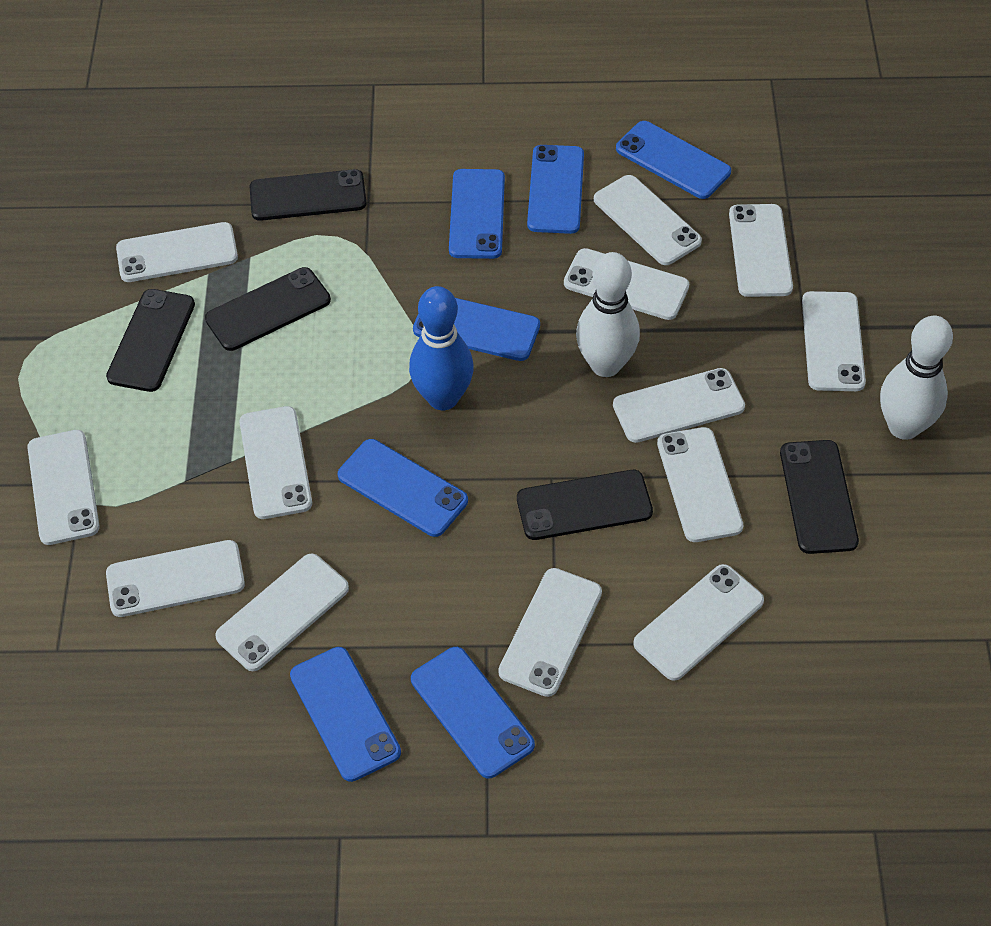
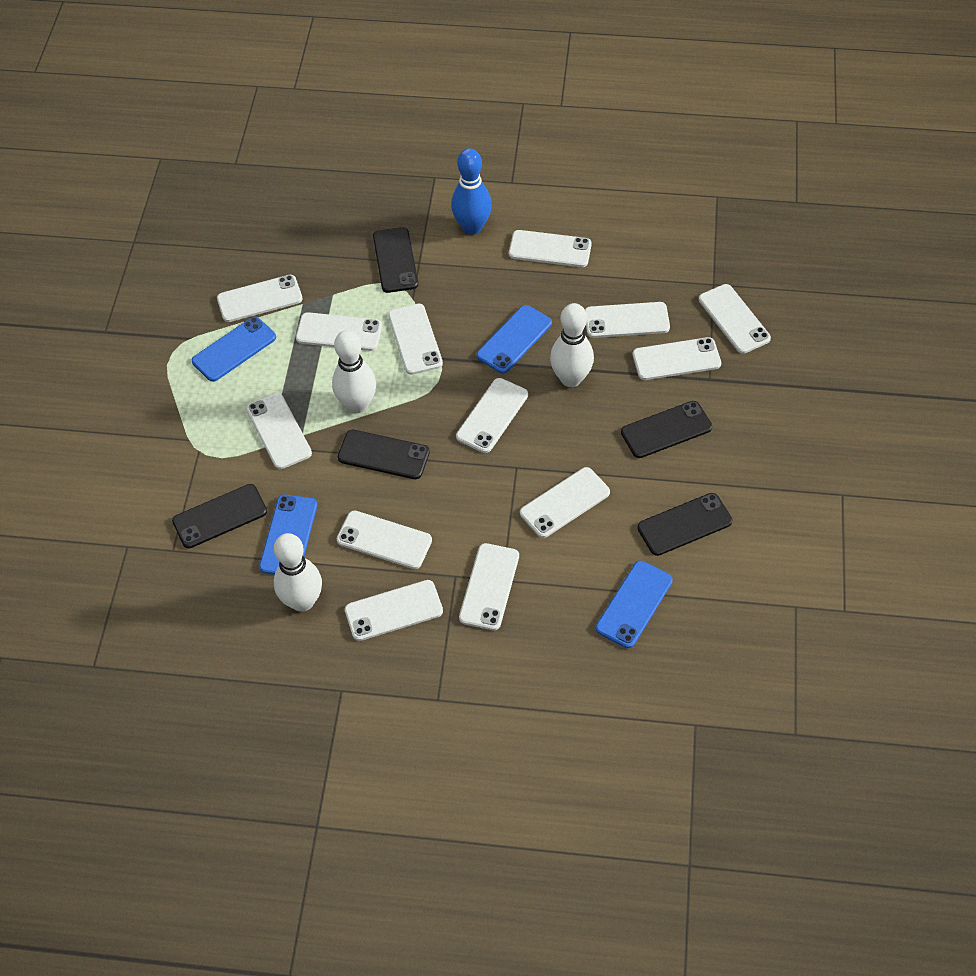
blue phone: 7 -> 4
white bowling pin: 2 -> 3

